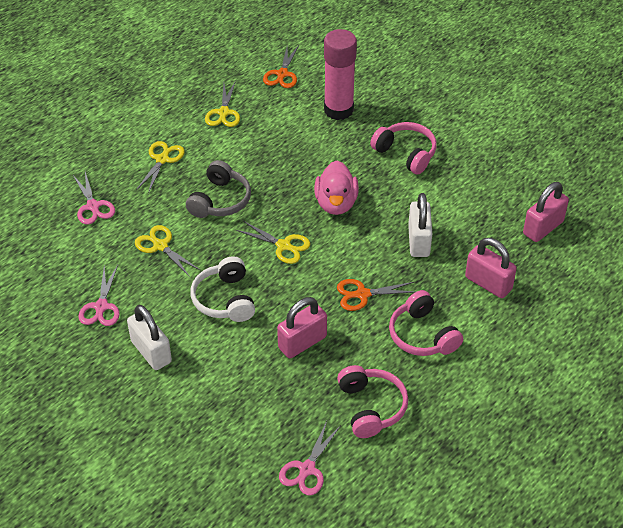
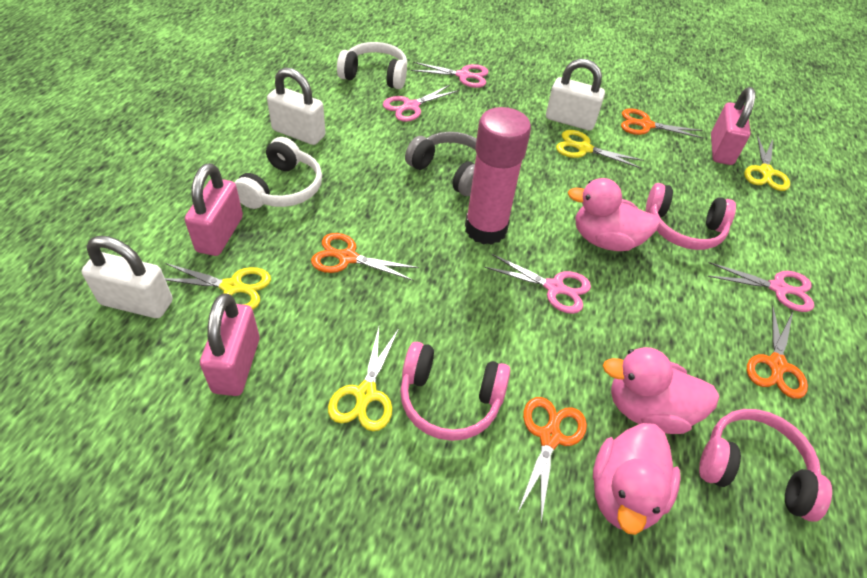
orange scissors: 2 -> 4
pink duck: 1 -> 3
pink scissors: 3 -> 4
white headphones: 1 -> 2
white padlock: 2 -> 3

